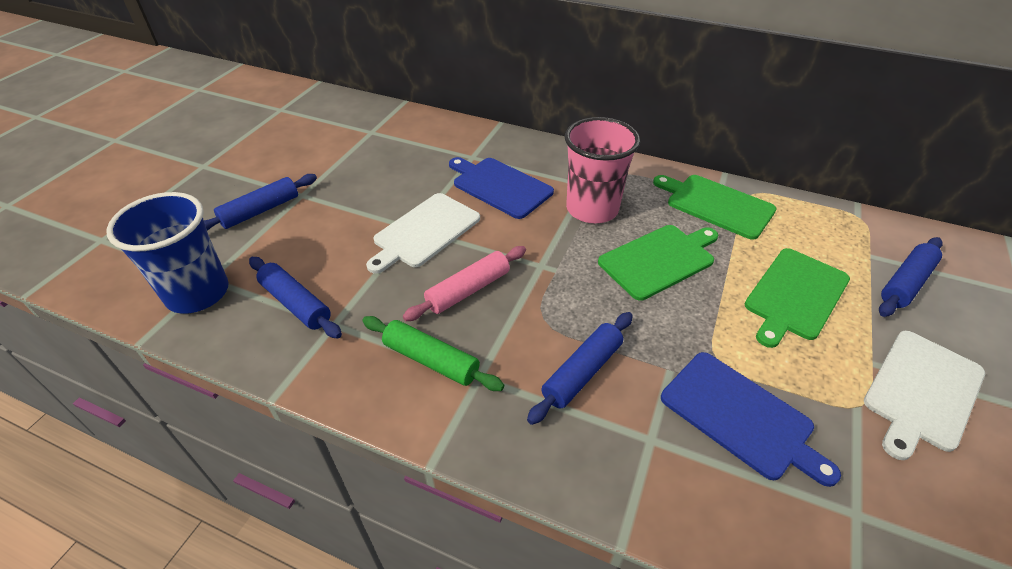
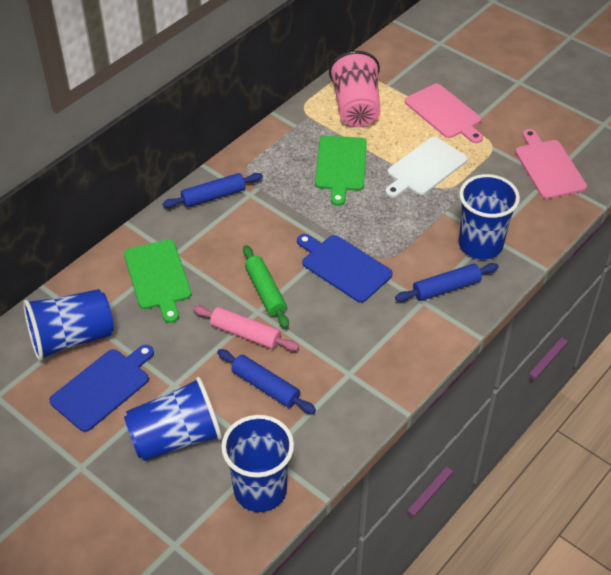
blue cup: 1 -> 4
blue rolling pin: 4 -> 3
green cutting board: 3 -> 2
pink cutting board: 0 -> 2
white cutting board: 2 -> 1

